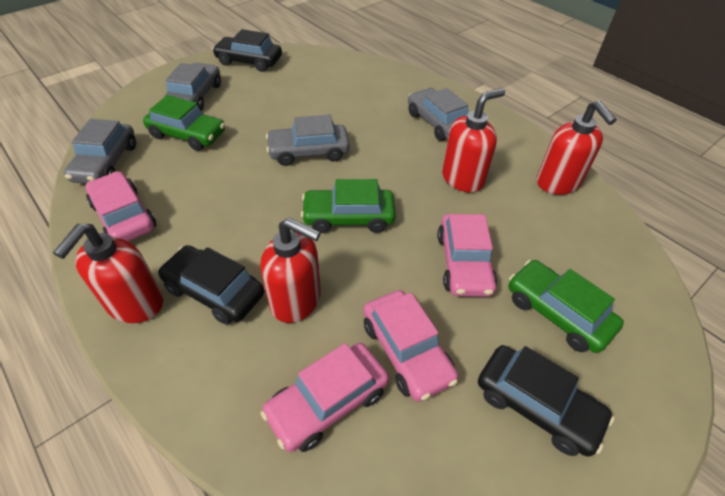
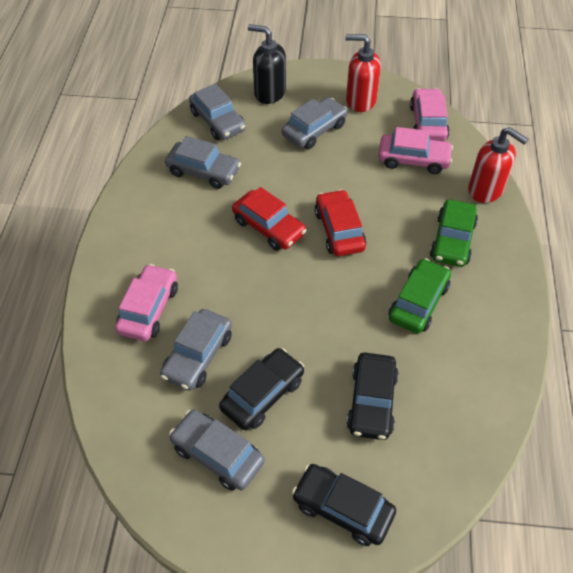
black soap dispenser: 0 -> 1
green car: 3 -> 2
grey car: 4 -> 5
pink car: 4 -> 3
red car: 0 -> 2
red soap dispenser: 4 -> 2

